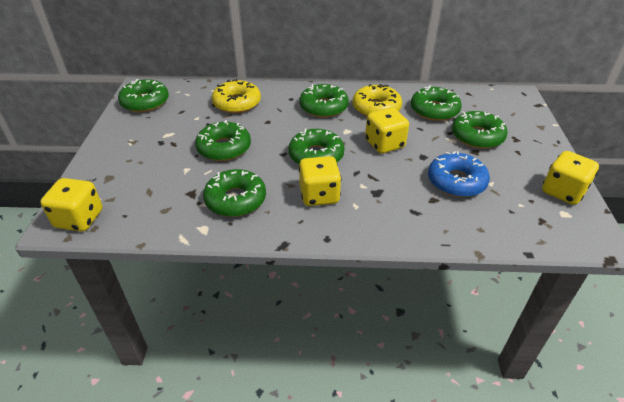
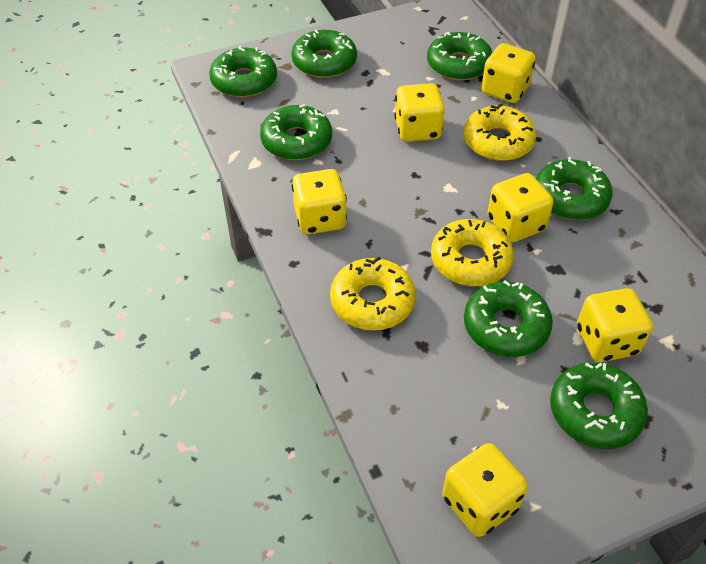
blue donut: 1 -> 0
yellow dice: 4 -> 6
yellow donut: 2 -> 3

